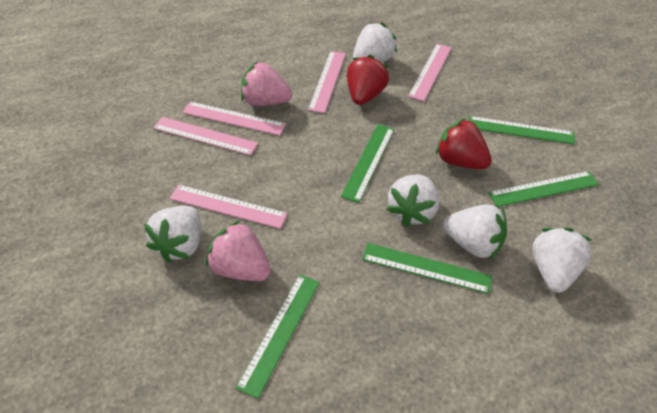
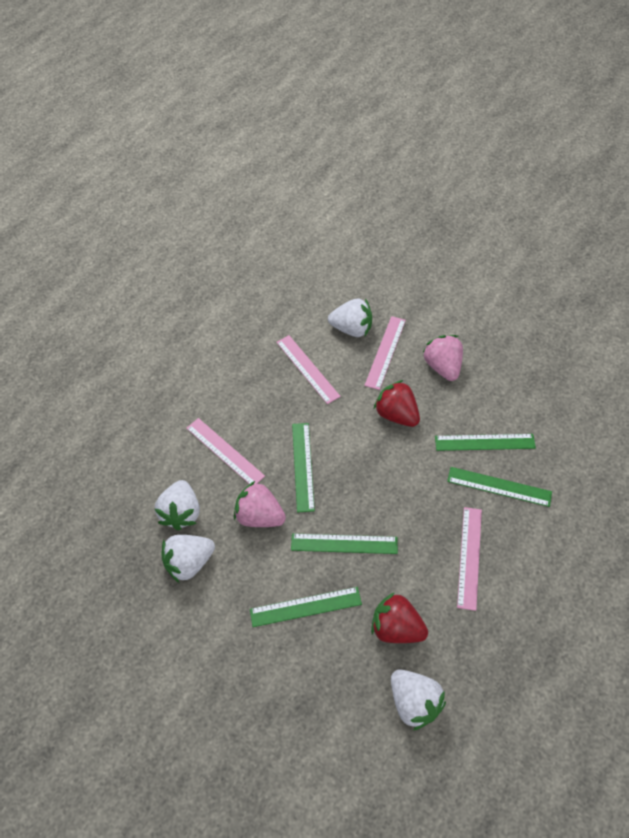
pink ruler: 5 -> 4
white strawberry: 5 -> 4

